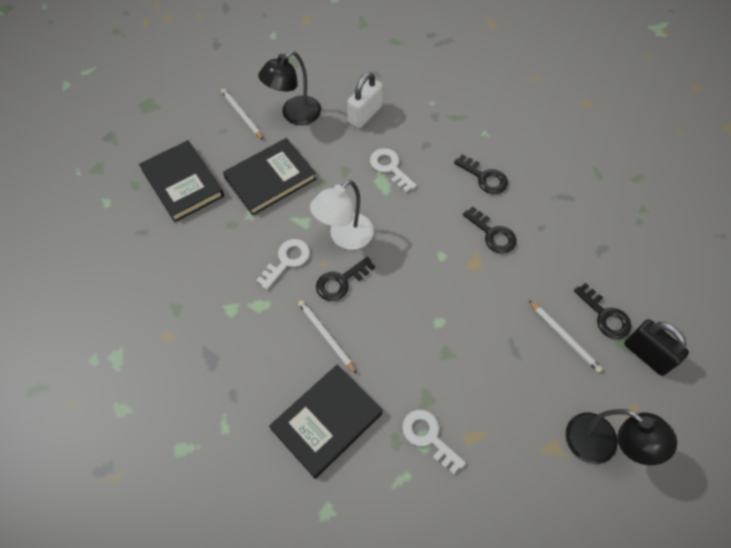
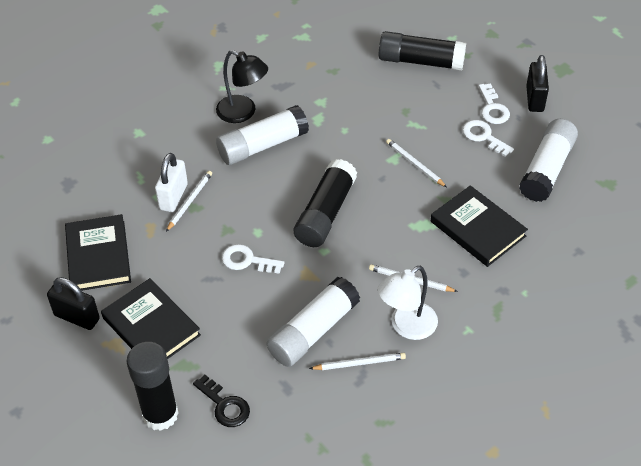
black glue stick: 0 -> 3
black key: 4 -> 1
black lamp: 2 -> 1
black padlock: 1 -> 2
white glue stick: 0 -> 3
white pencil: 3 -> 4

